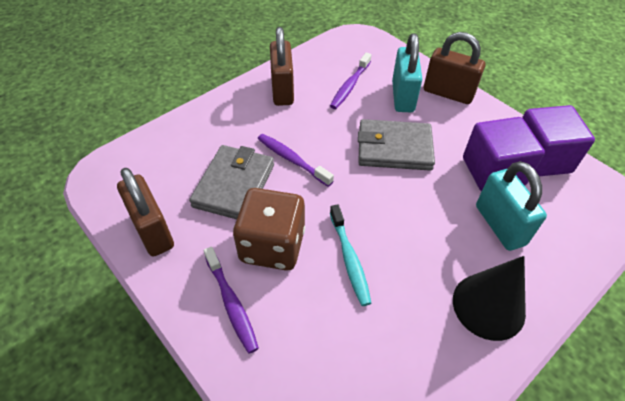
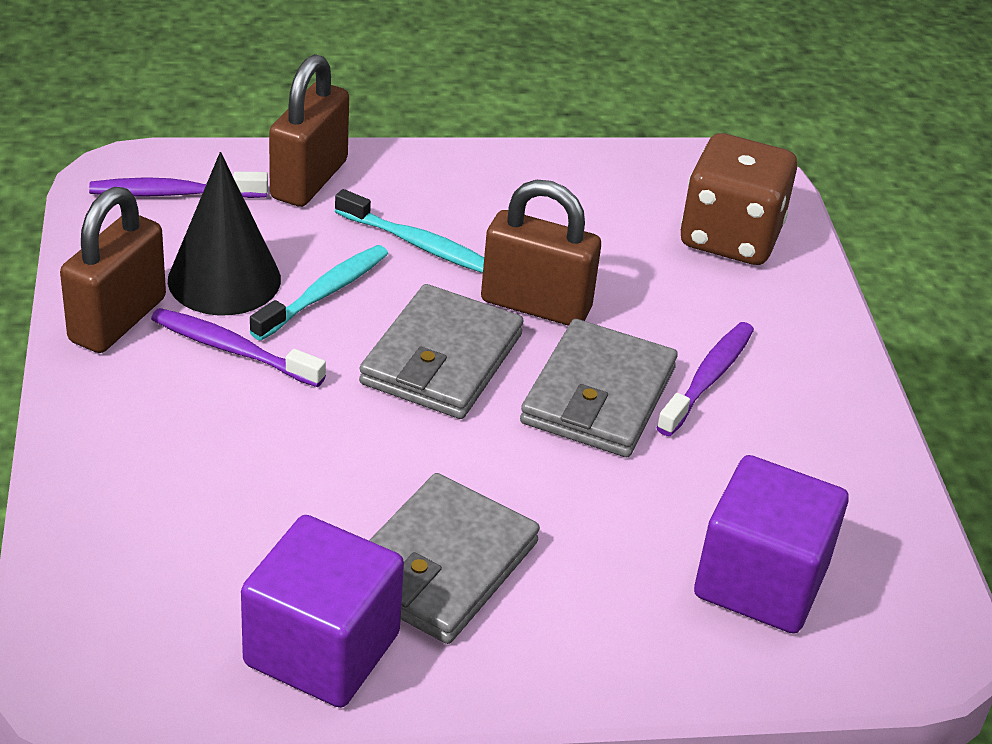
grey wallet: 2 -> 3
turquoise padlock: 2 -> 0
turquoise toothbrush: 1 -> 2

